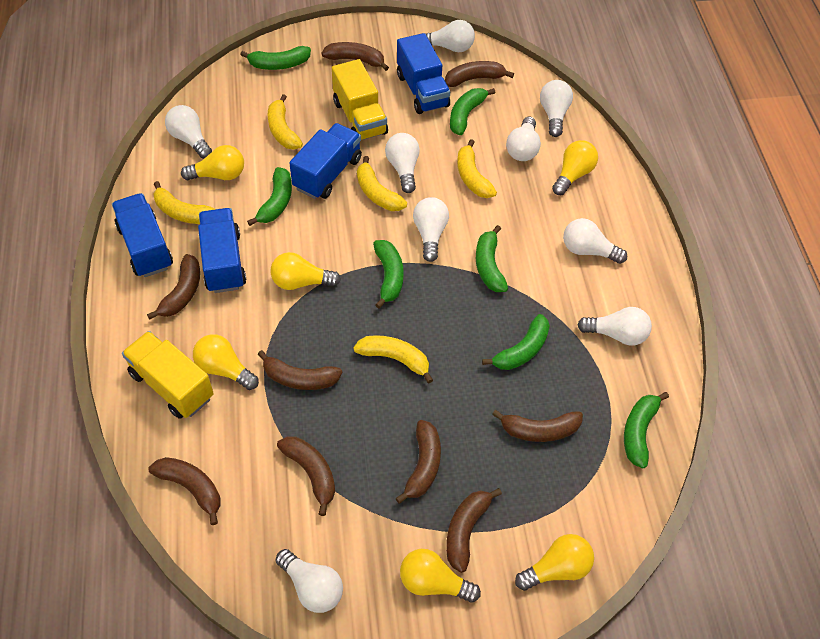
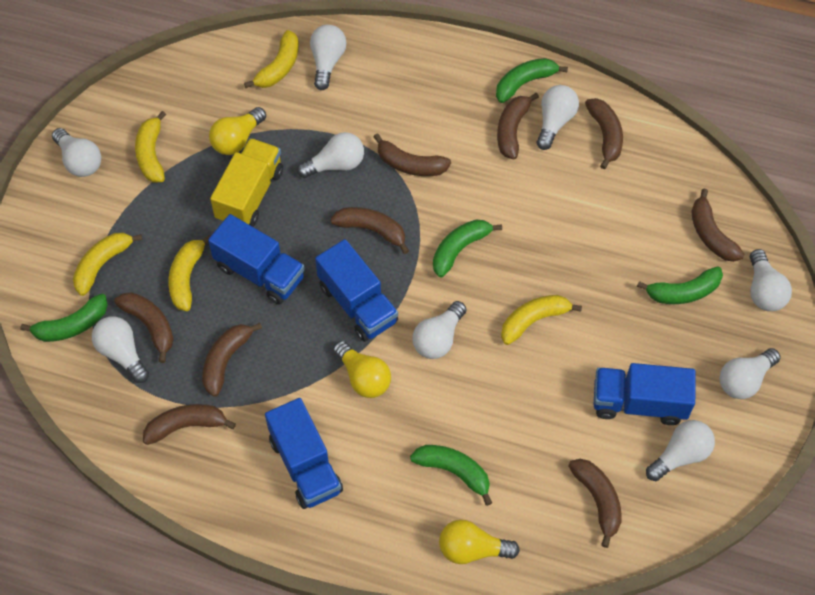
green banana: 7 -> 5
yellow light bulb: 6 -> 3
yellow truck: 2 -> 1

